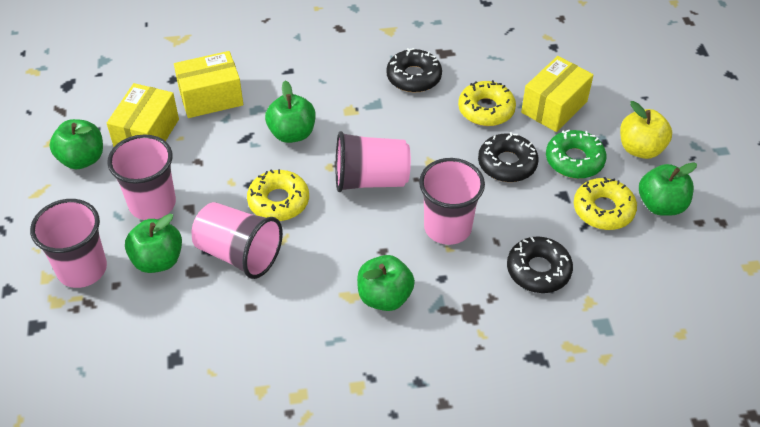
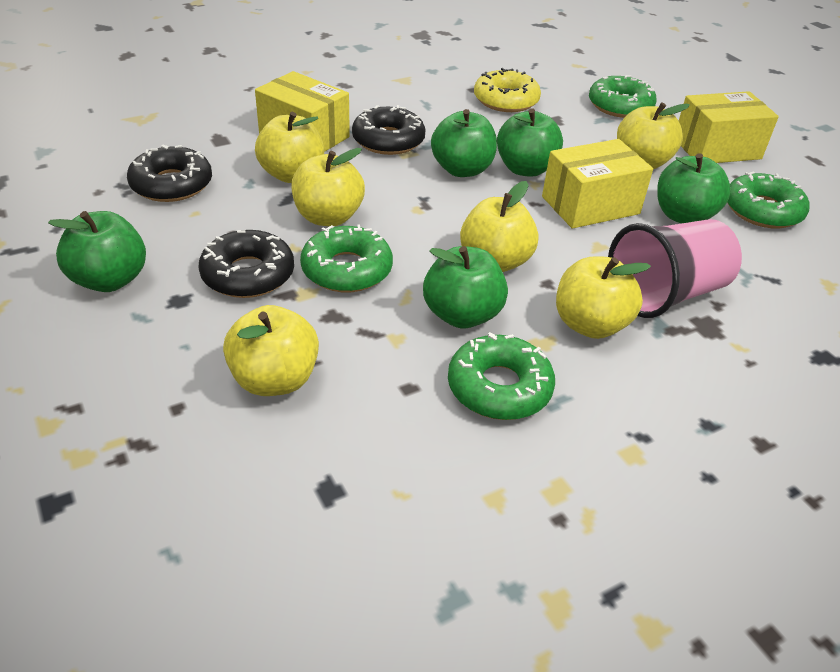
green donut: 1 -> 4
pink cup: 5 -> 1
yellow apple: 1 -> 6
yellow donut: 3 -> 1

